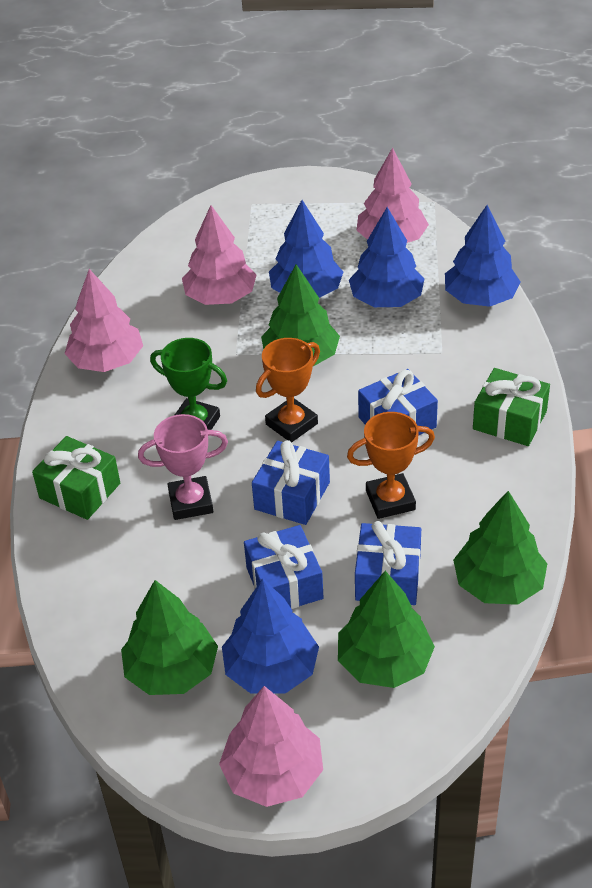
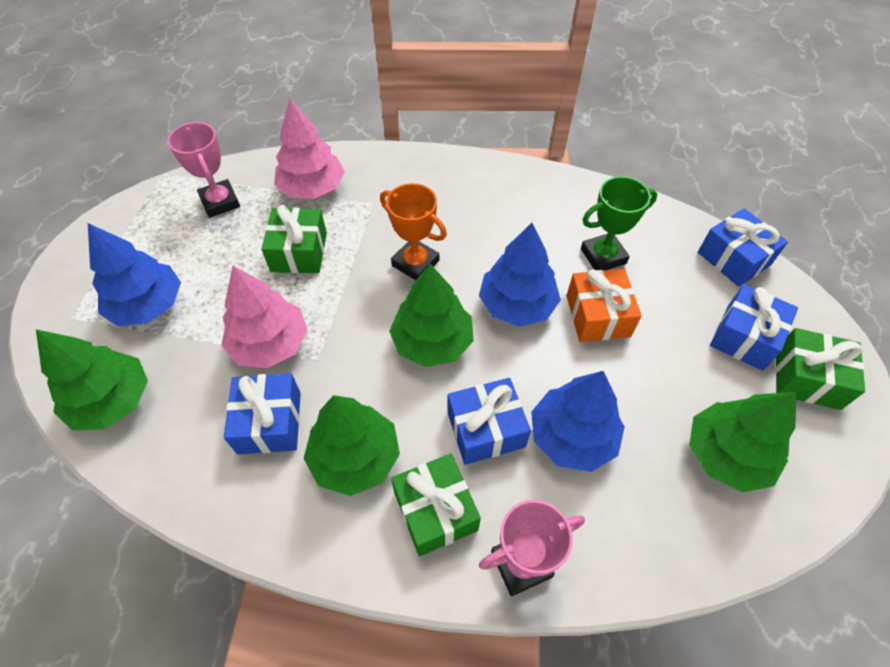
blue tree: 4 -> 3
green gift: 2 -> 3
orange gift: 0 -> 1
orange trophy: 2 -> 1
pink tree: 4 -> 2
pink trophy: 1 -> 2

